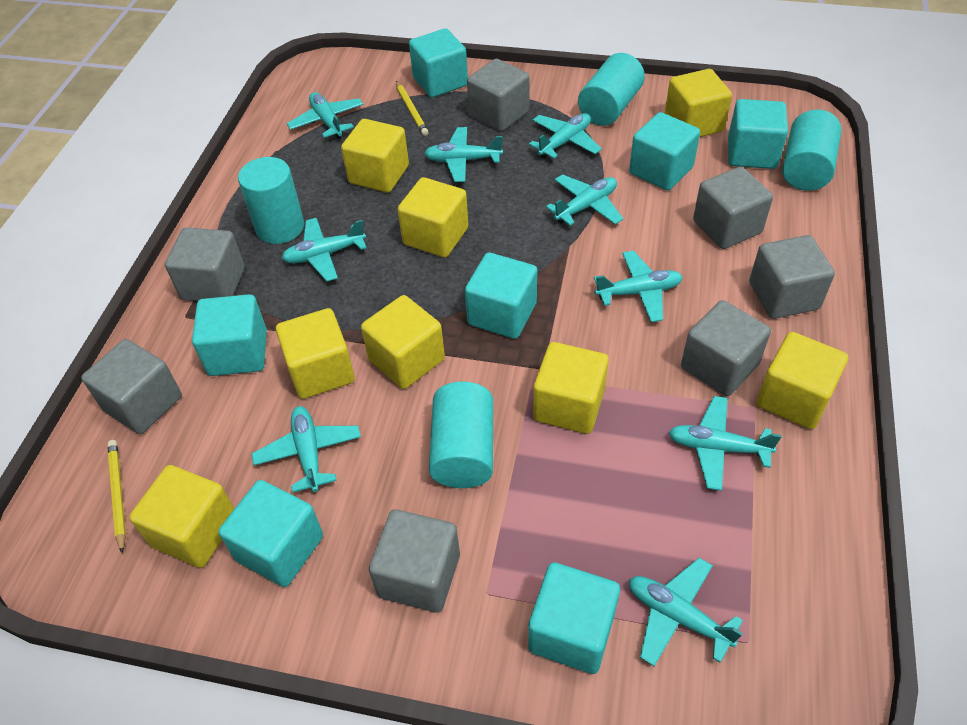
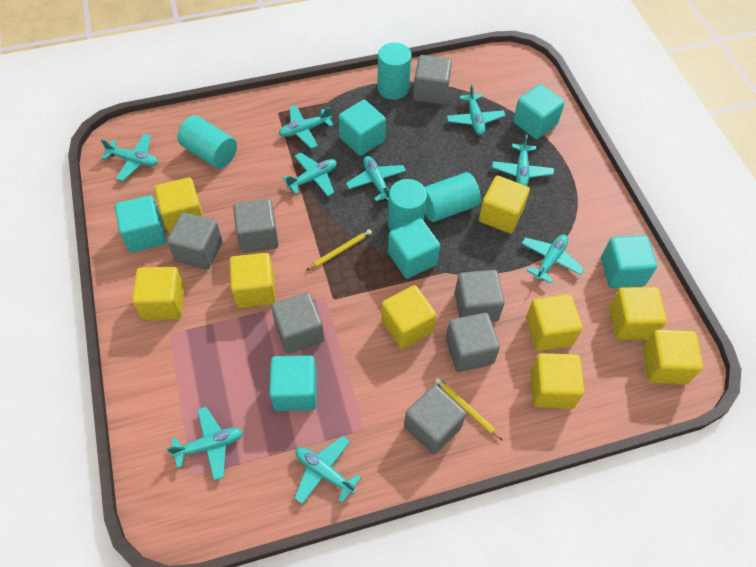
turquoise cube: 7 -> 6
yellow cube: 8 -> 9

